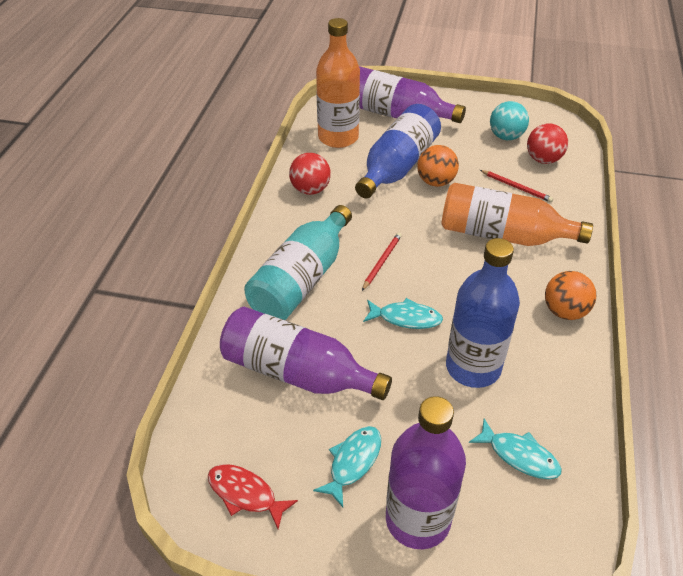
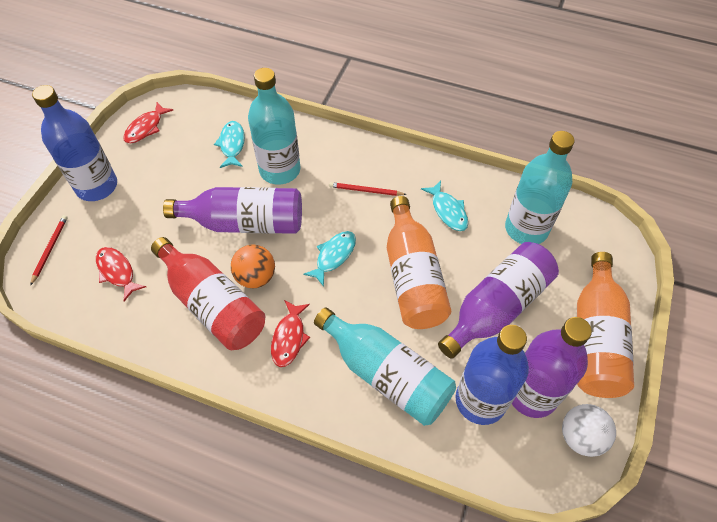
orange ball: 2 -> 1
red ball: 2 -> 0
red bottle: 0 -> 1
red fish: 1 -> 3
turquoise ball: 1 -> 0
turquoise bottle: 1 -> 3
white ball: 0 -> 1

